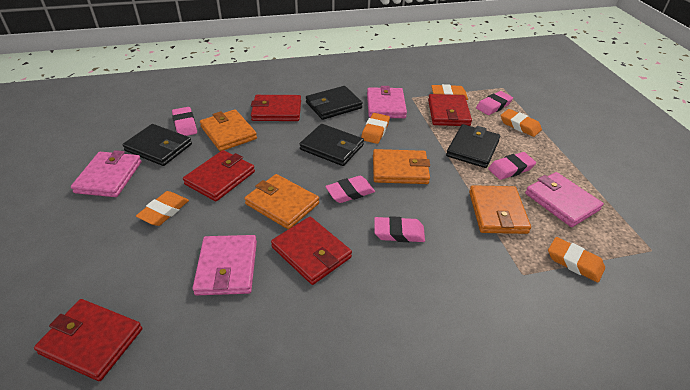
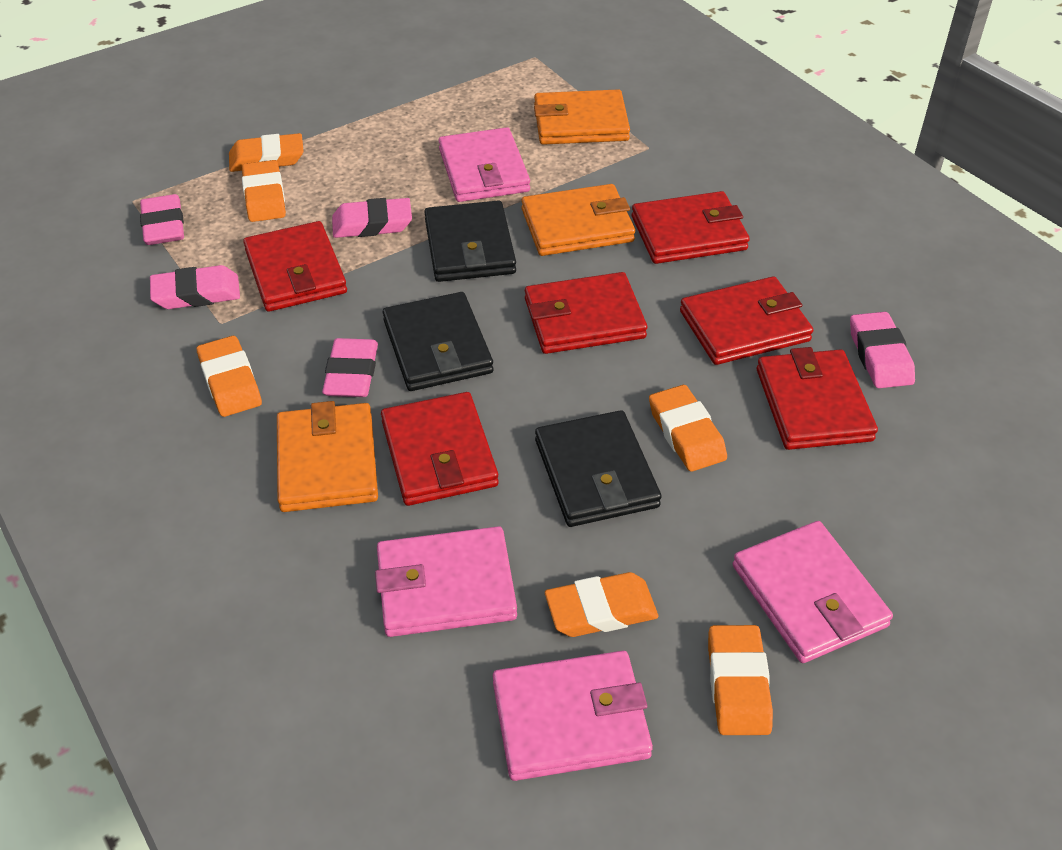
black wallet: 4 -> 3
orange eraser: 5 -> 6
orange wallet: 4 -> 3
red wallet: 5 -> 6

